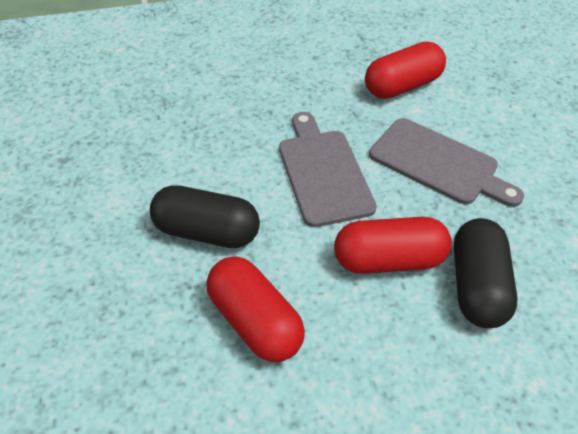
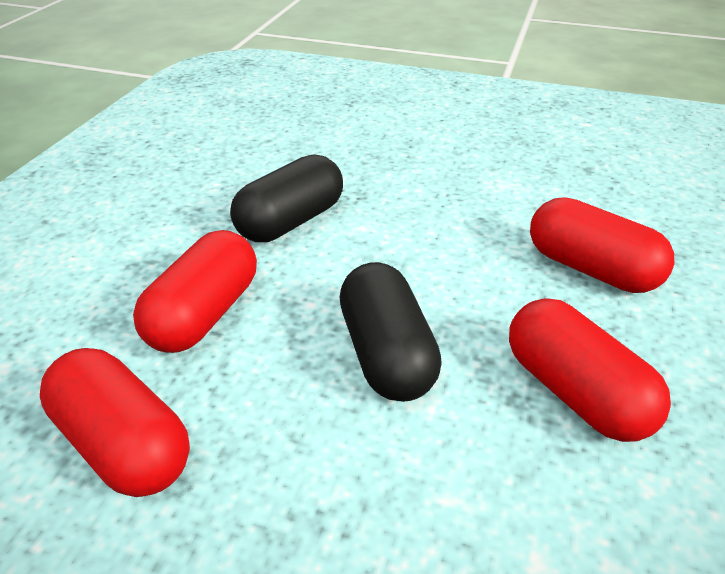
grey cutting board: 2 -> 0
red capsule: 3 -> 4

